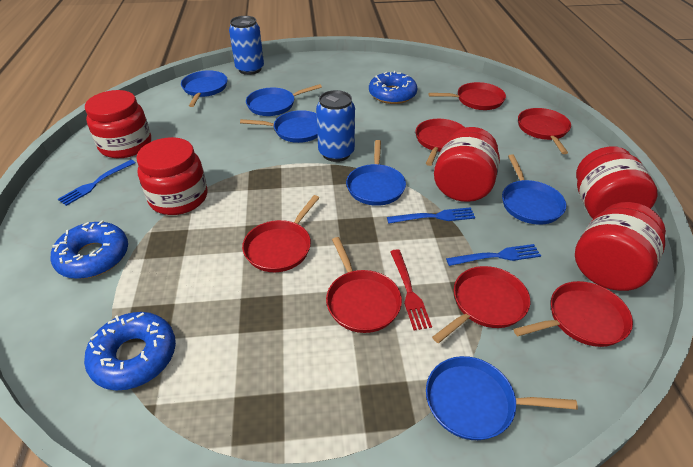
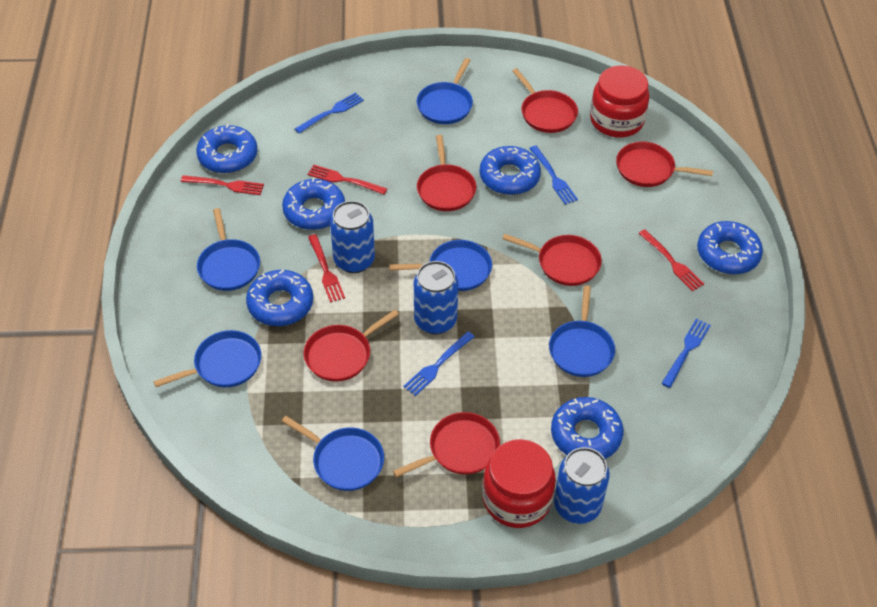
blue can: 2 -> 3
blue donut: 3 -> 6
blue fork: 3 -> 4
red fork: 1 -> 4
red jar: 5 -> 2
red pan: 7 -> 6

